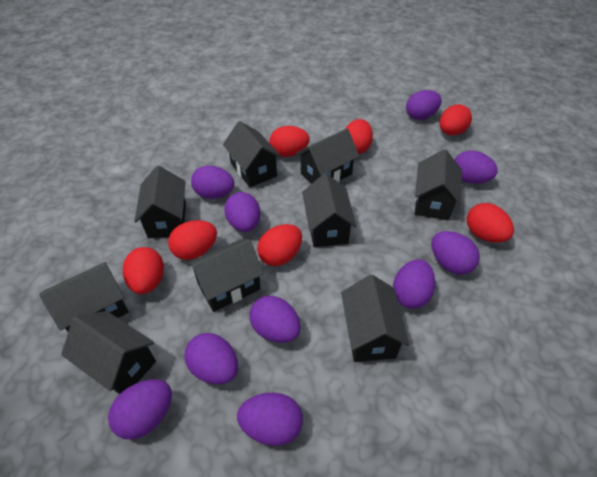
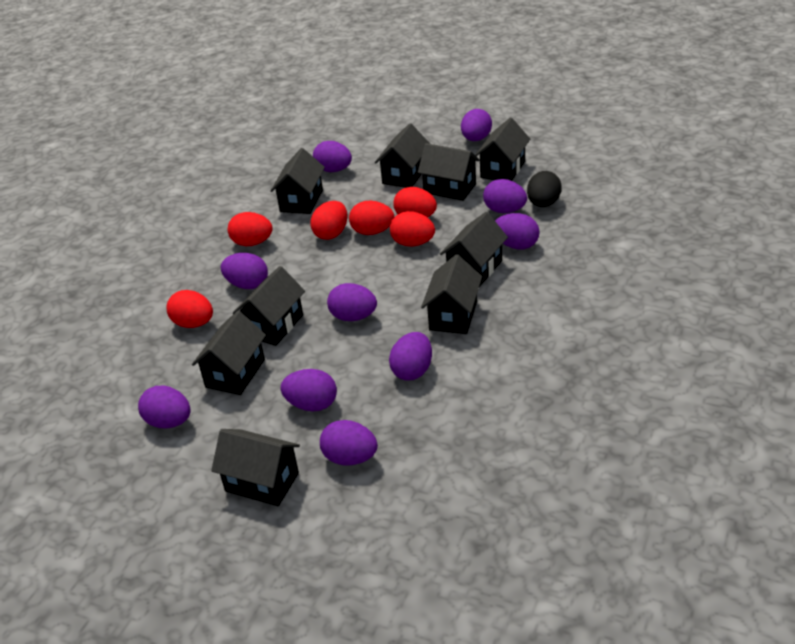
black egg: 0 -> 1
red egg: 7 -> 6

